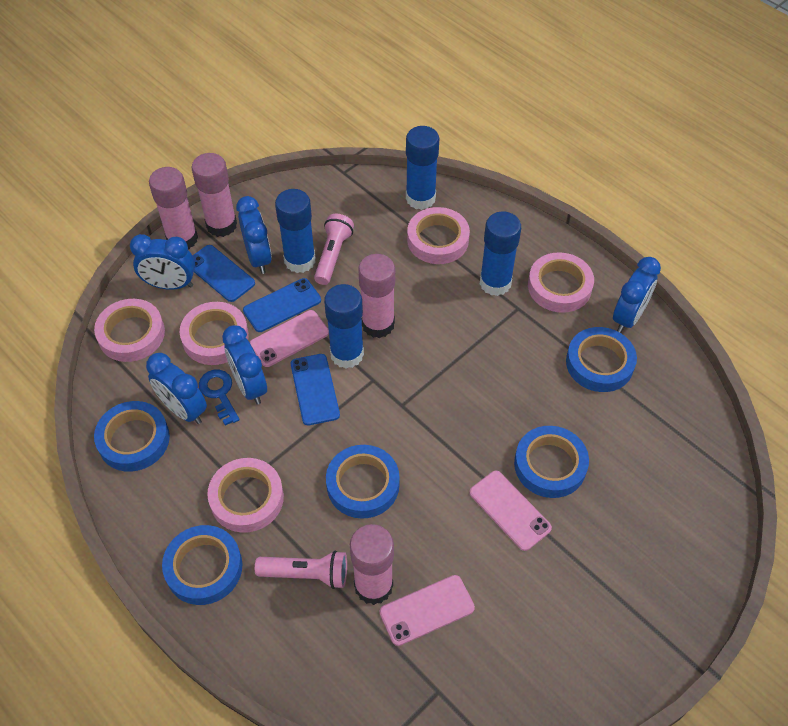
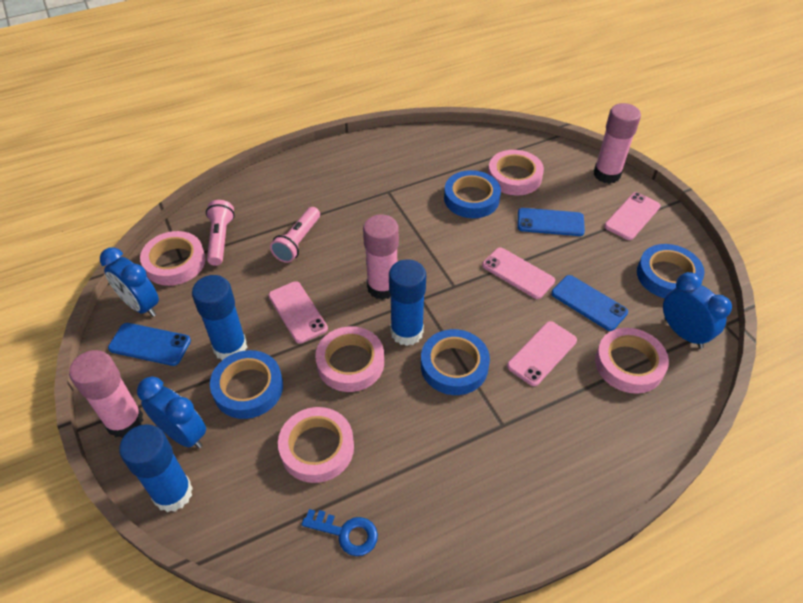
blue clock: 5 -> 3
blue glue stick: 4 -> 3
blue tape: 5 -> 4
pink glue stick: 4 -> 3
pink phone: 3 -> 4

